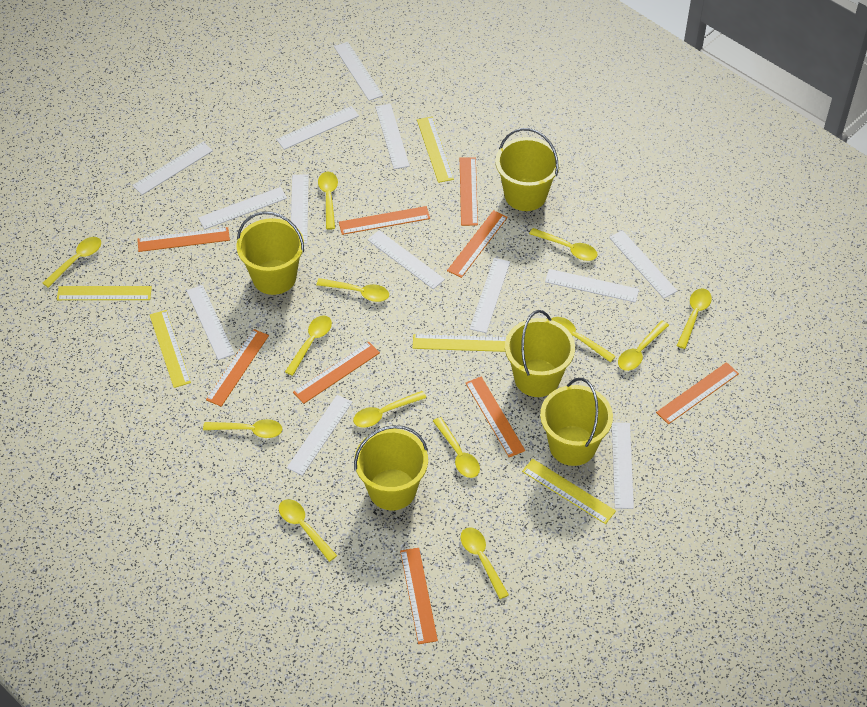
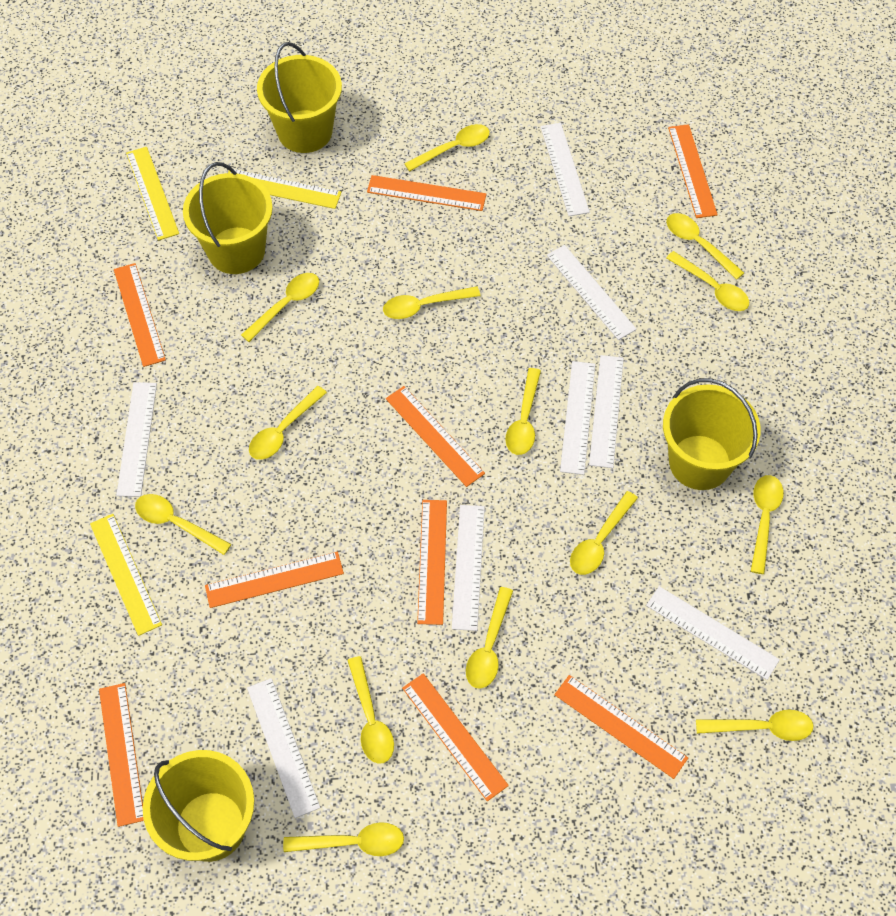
white ruler: 13 -> 8
yellow bucket: 5 -> 4
yellow ruler: 5 -> 3
yellow spoon: 13 -> 14

